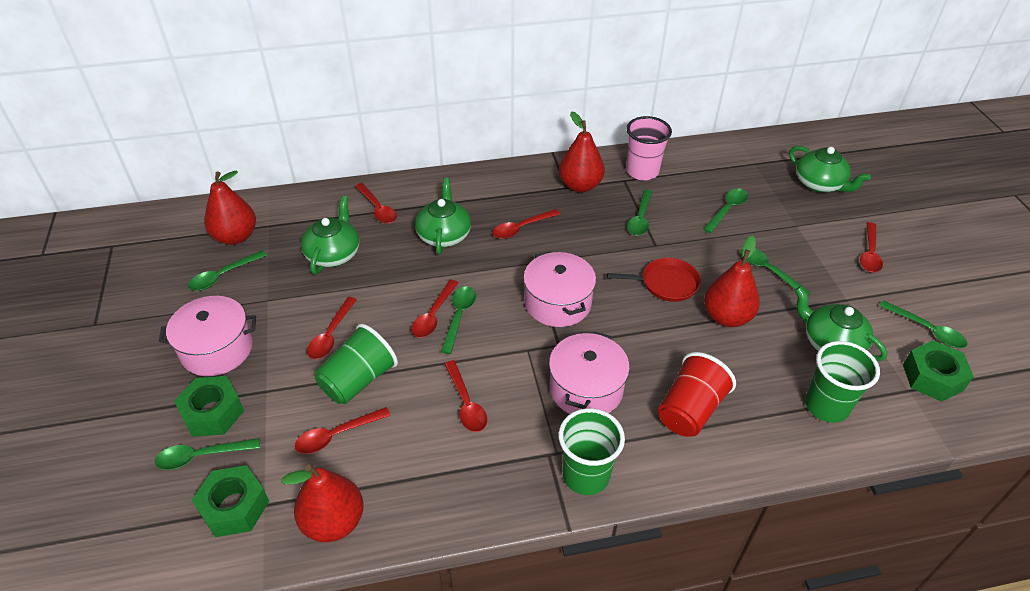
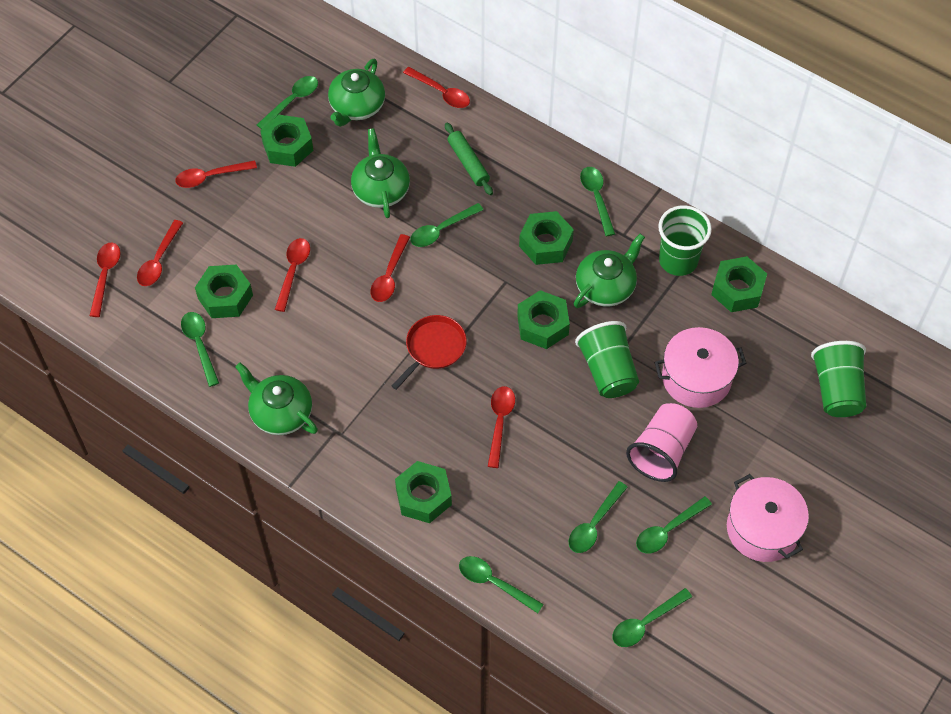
green nut: 3 -> 6
green rolling pin: 0 -> 1
green spoon: 7 -> 8
pink pot: 3 -> 2
red cup: 1 -> 0
red pear: 4 -> 0

